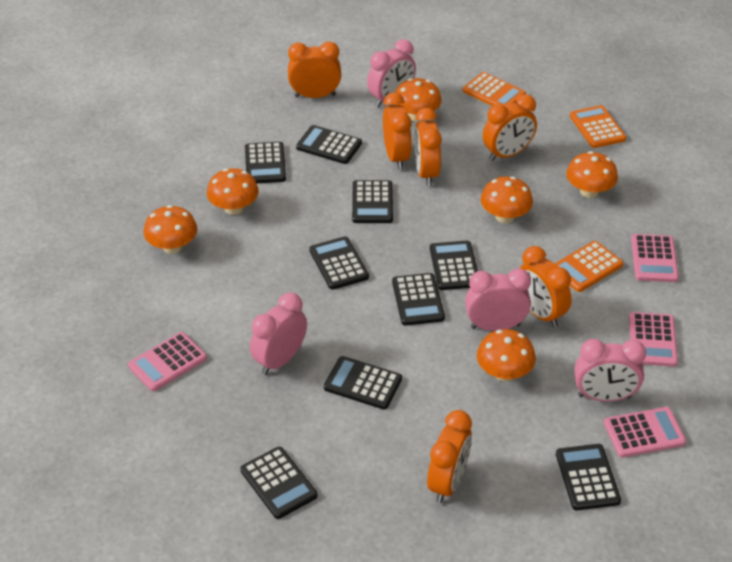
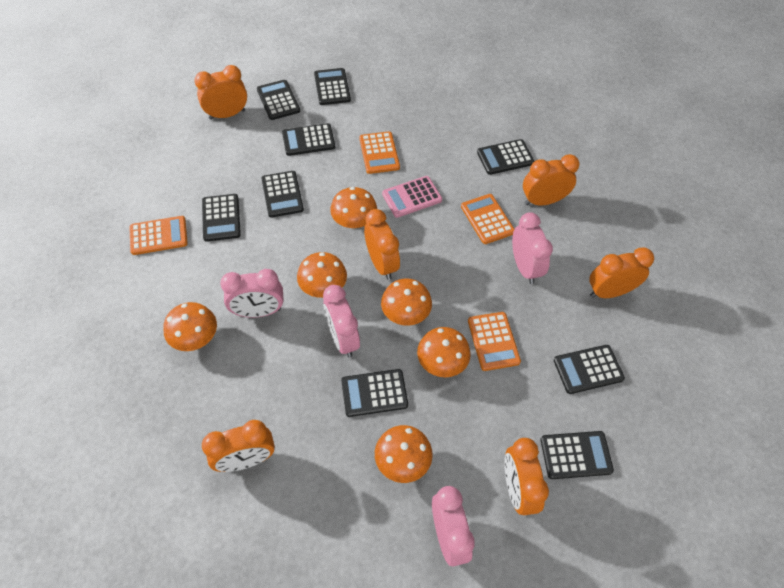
orange calculator: 3 -> 4
pink calculator: 4 -> 1

